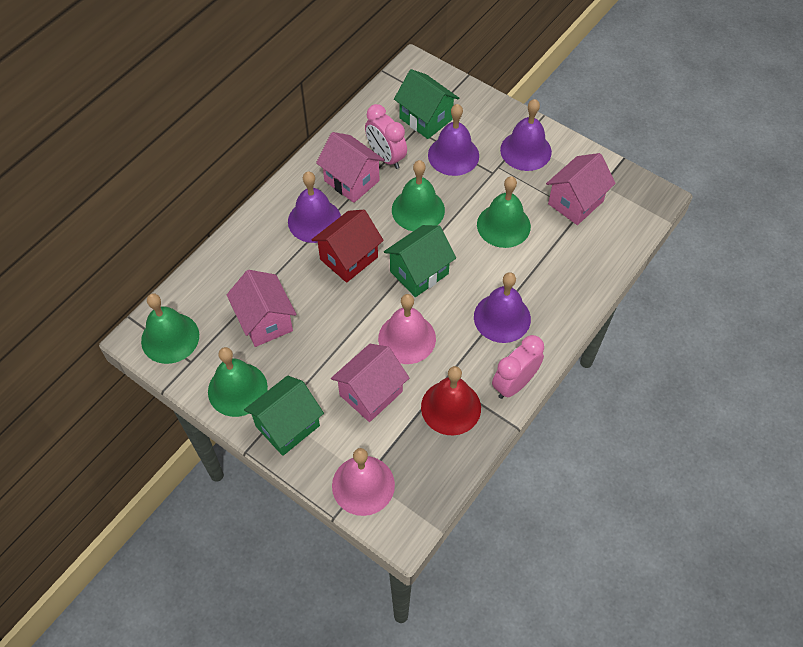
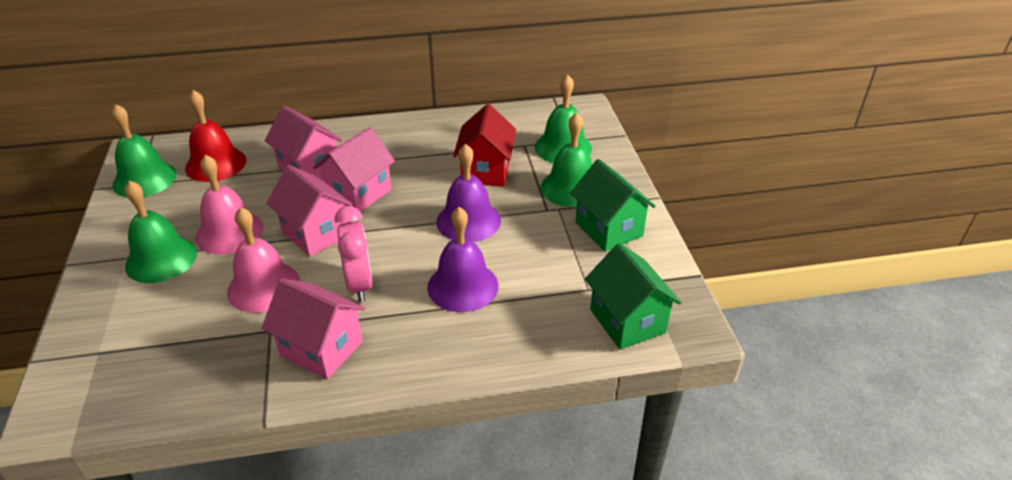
green house: 3 -> 2
pink clock: 2 -> 1
purple bell: 4 -> 2

